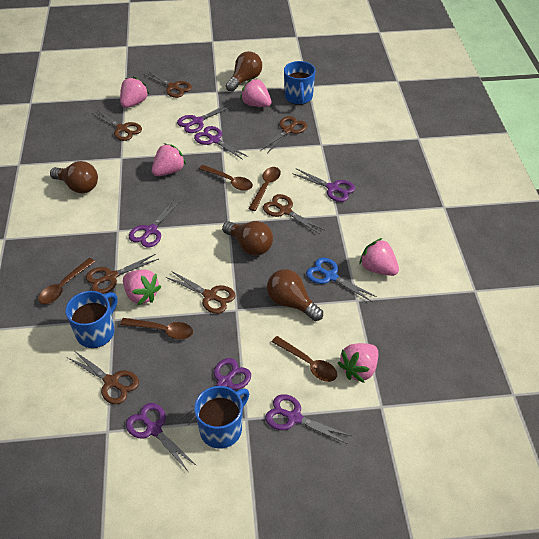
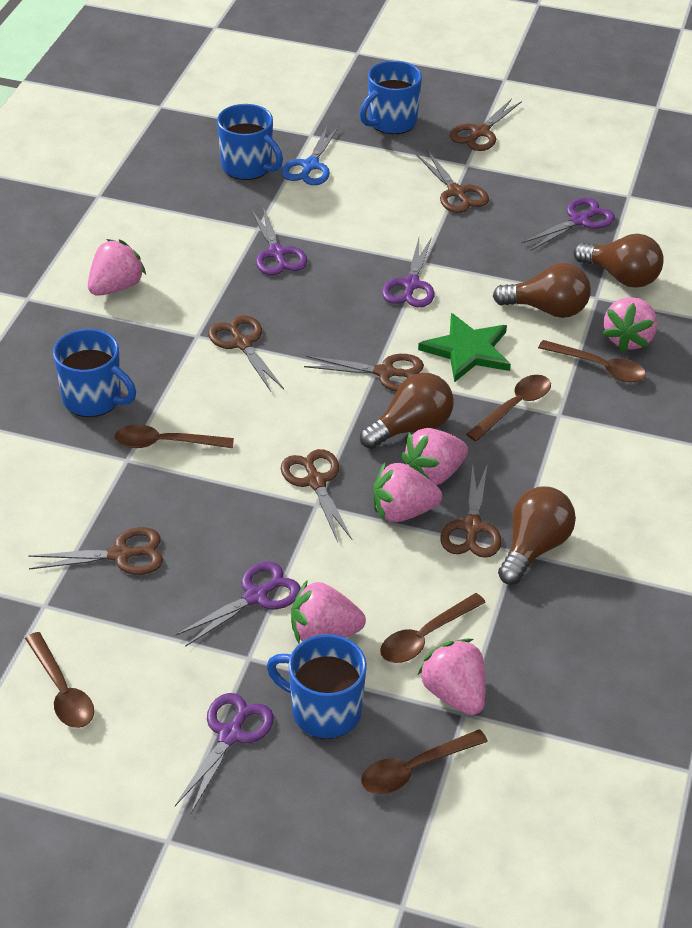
blue mug: 3 -> 4
brown spoon: 5 -> 6
green star: 0 -> 1
purple scissors: 7 -> 5

